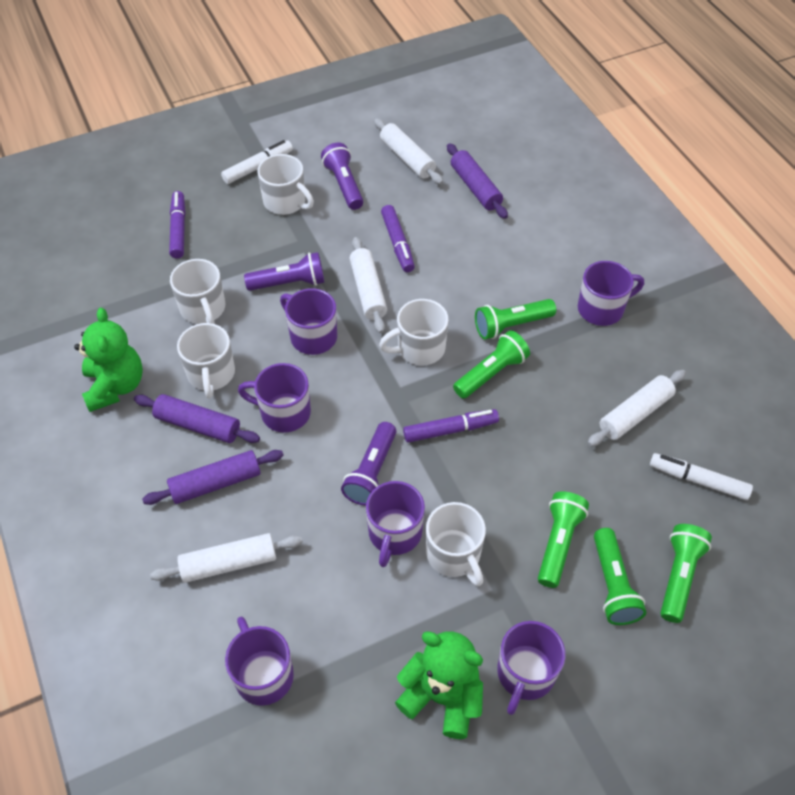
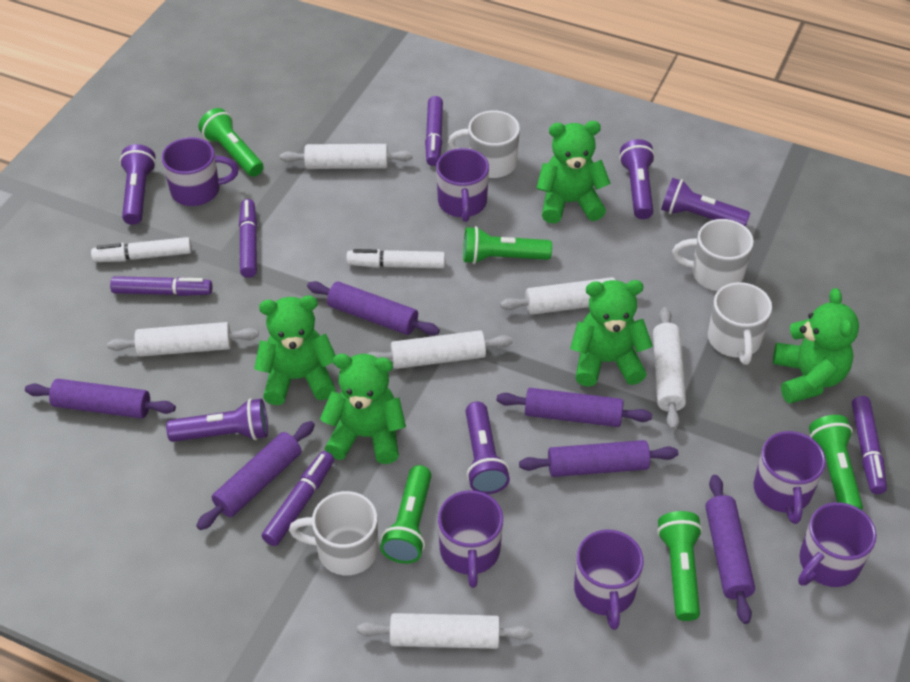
green teddy bear: 2 -> 5
purple flashlight: 3 -> 5
purple marker: 3 -> 5
purple rolling pin: 3 -> 6
white mug: 5 -> 4
white rolling pin: 4 -> 6

